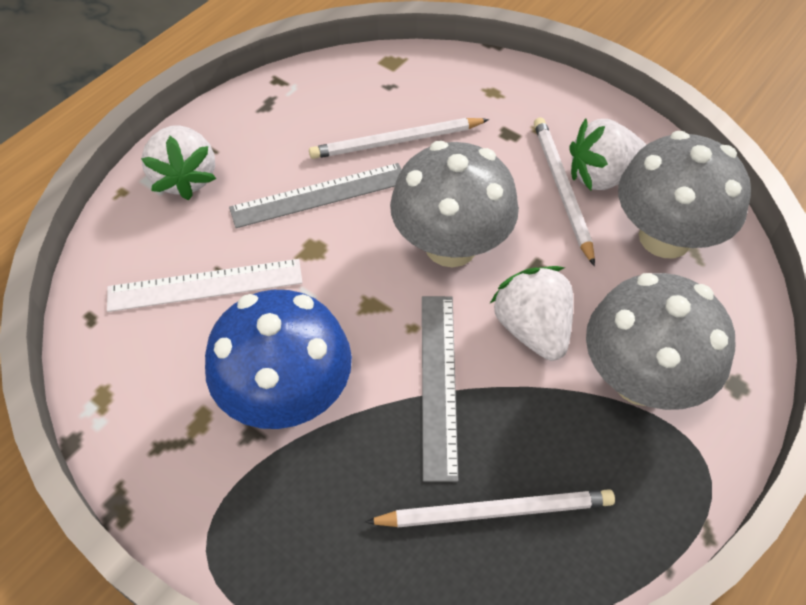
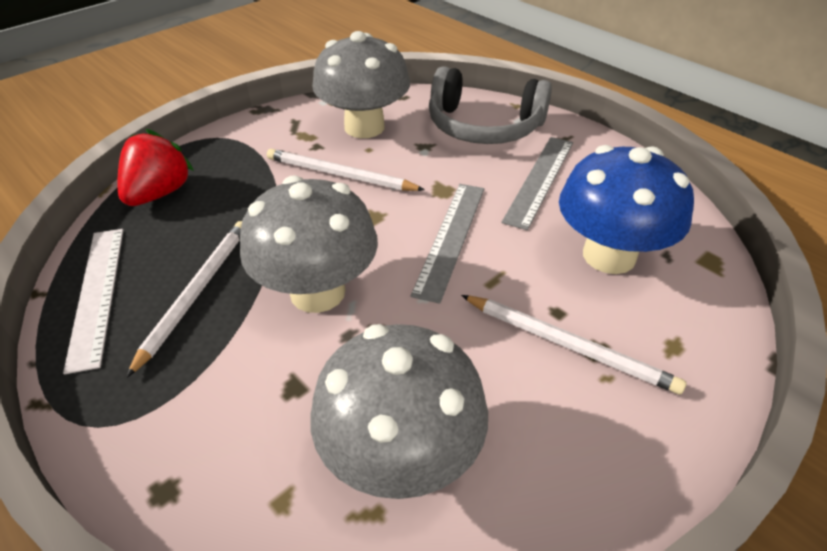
grey headphones: 0 -> 1
red strawberry: 0 -> 1
white strawberry: 3 -> 0

